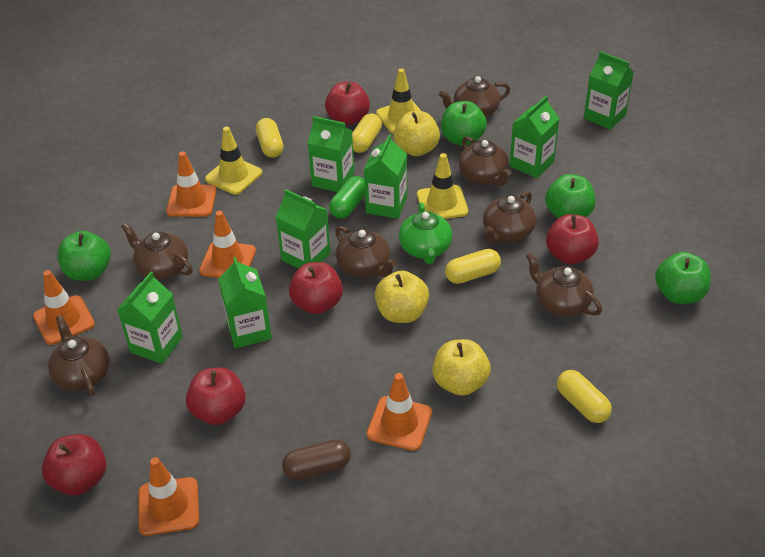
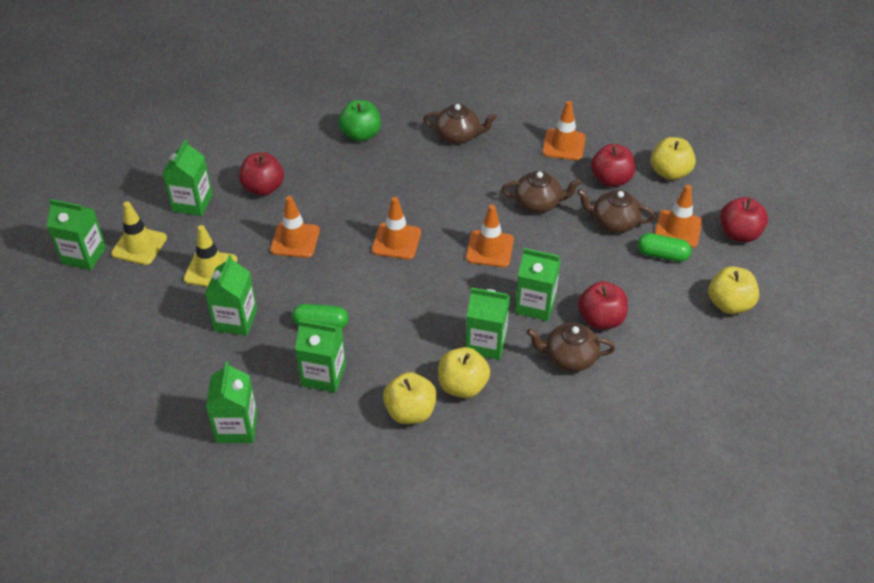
brown capsule: 1 -> 0
brown teapot: 7 -> 4
green apple: 4 -> 1
green capsule: 1 -> 2
green teapot: 1 -> 0
red apple: 5 -> 4
yellow apple: 3 -> 4
yellow capsule: 4 -> 0
yellow traffic cone: 3 -> 2

